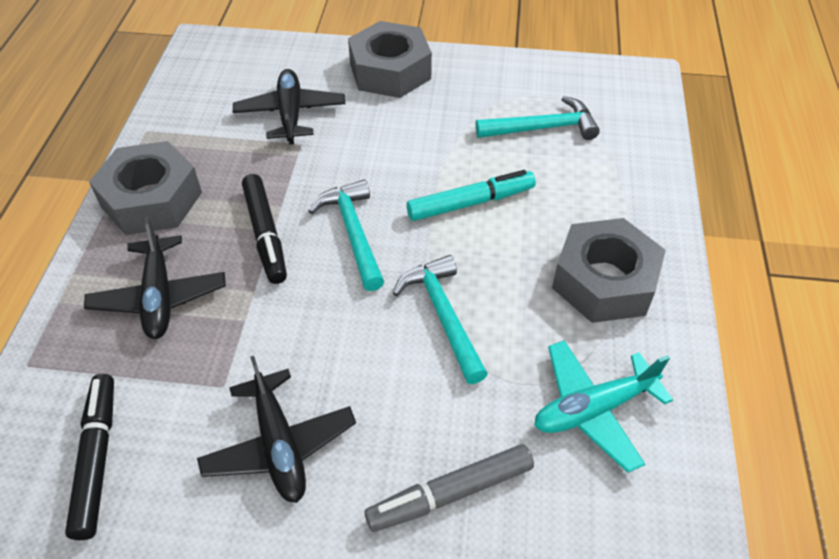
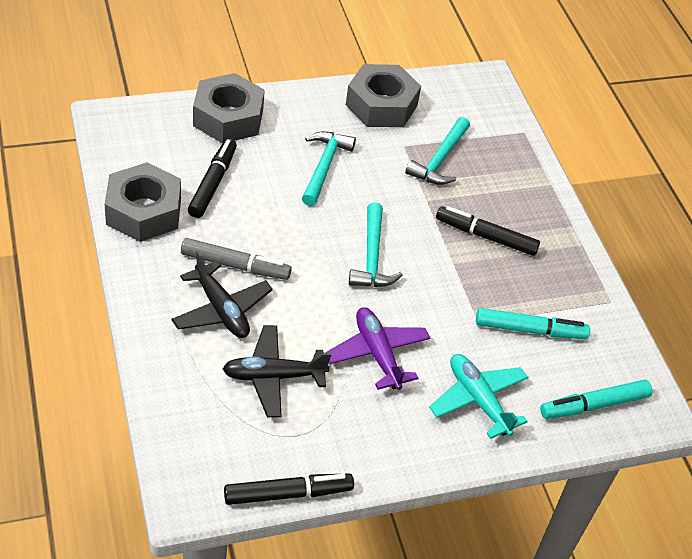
black marker: 2 -> 3
black plane: 3 -> 2
purple plane: 0 -> 1
turquoise marker: 1 -> 2

